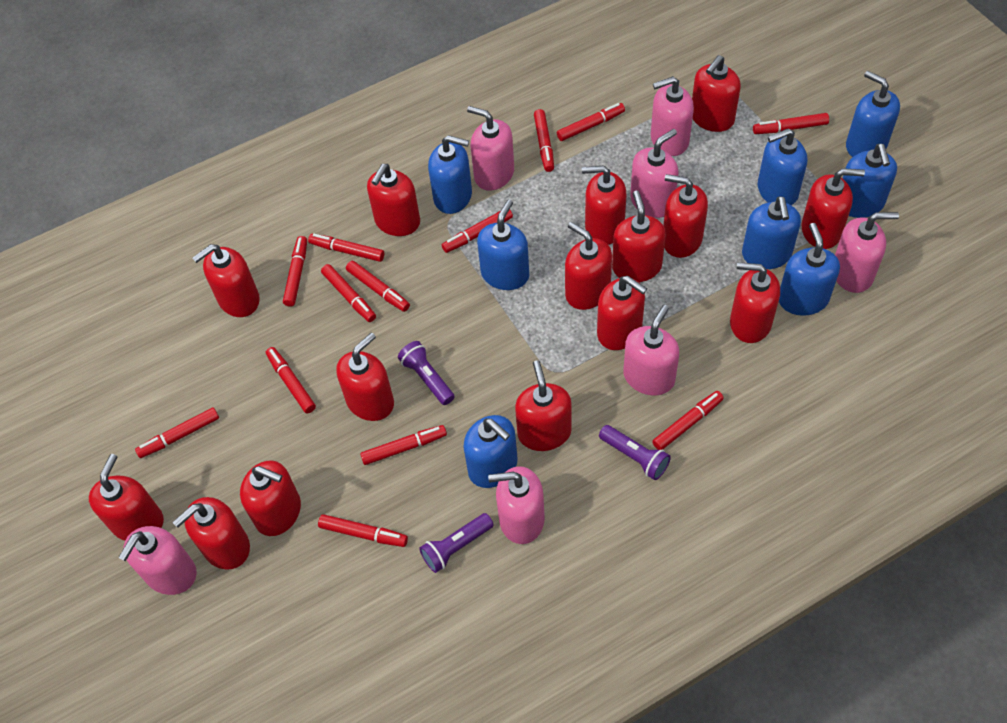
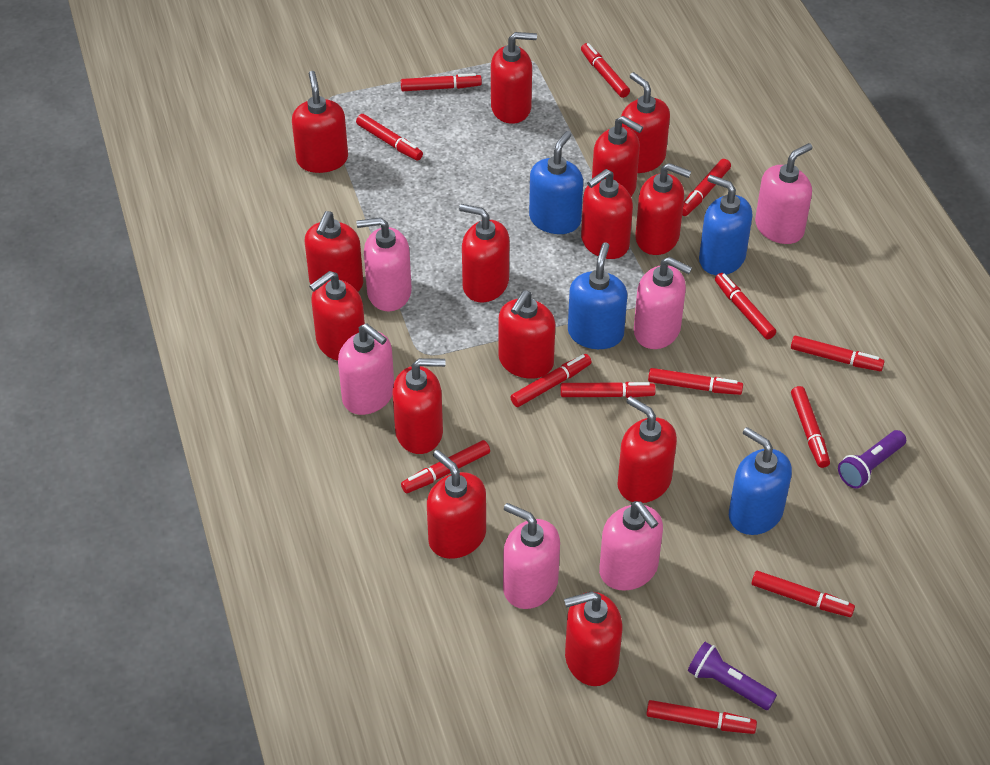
blue soap dispenser: 8 -> 4
pink soap dispenser: 7 -> 6
purple flashlight: 3 -> 2
red soap dispenser: 15 -> 14

